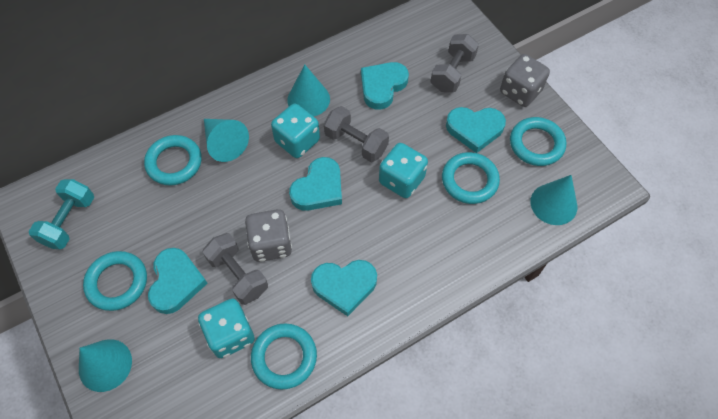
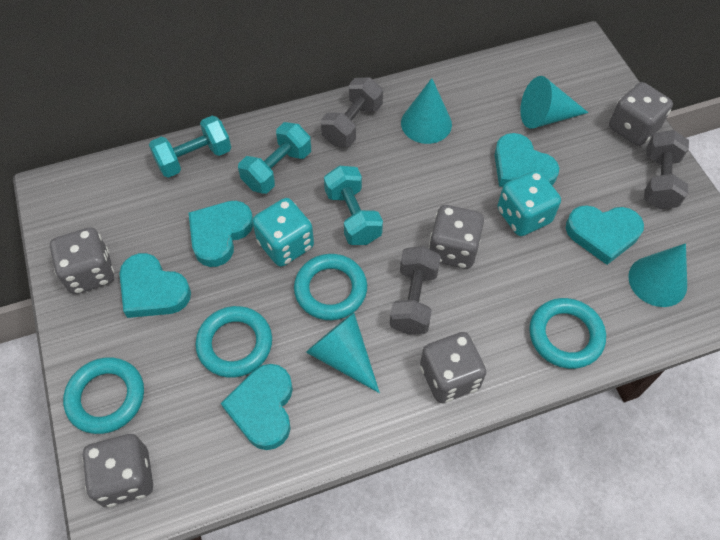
grey dice: 2 -> 5
turquoise dice: 3 -> 2
turquoise dumbbell: 1 -> 3
turquoise ring: 5 -> 4

